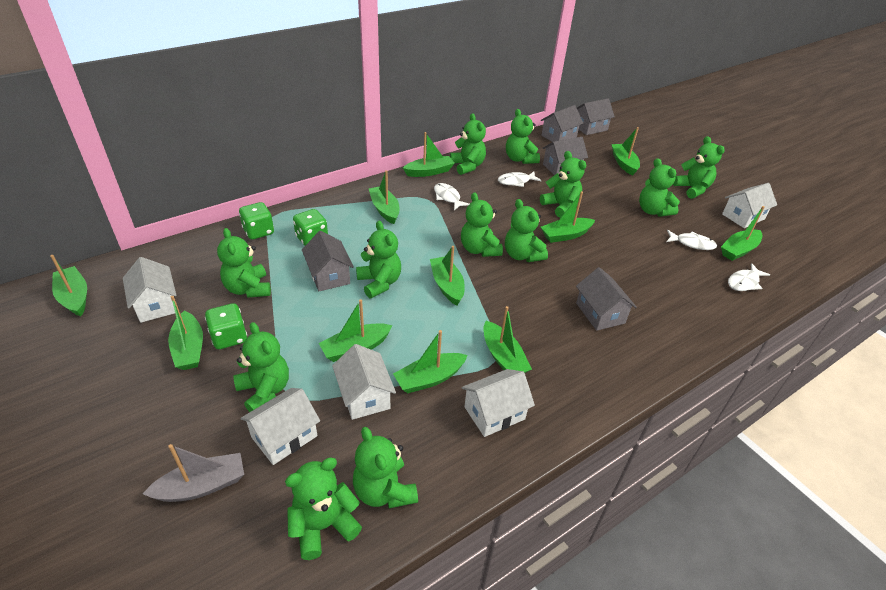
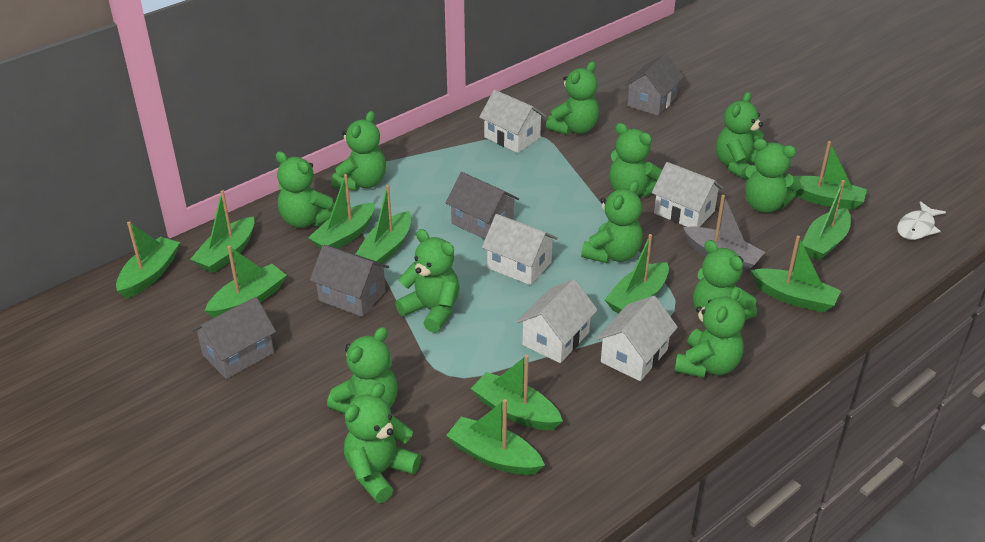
green dice: 3 -> 0
grey house: 5 -> 4
white fish: 4 -> 1

